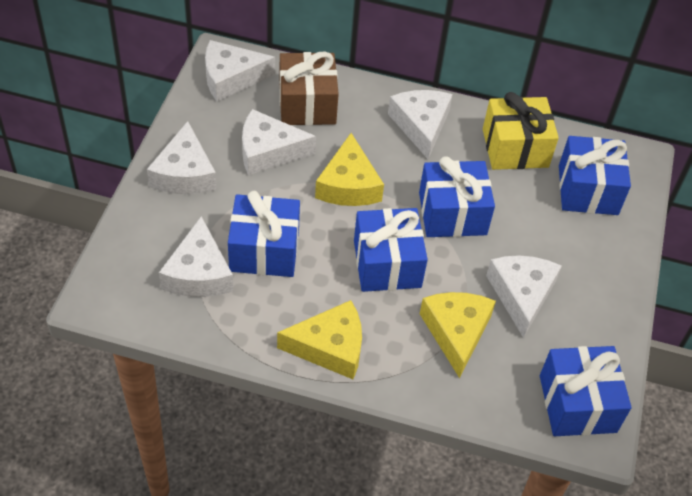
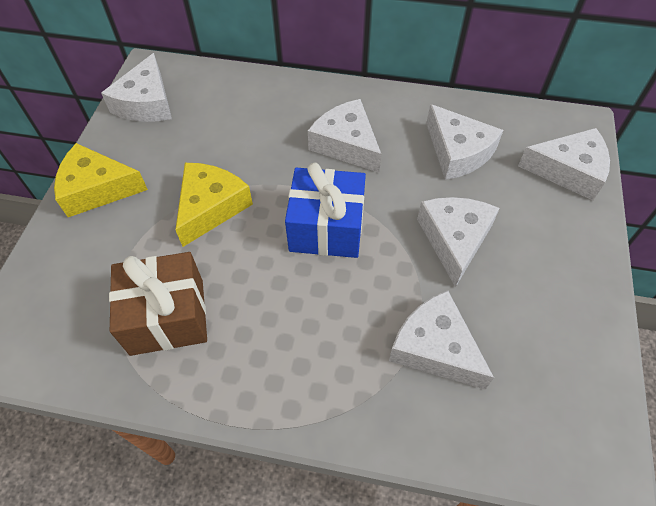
blue gift: 5 -> 1
yellow cheese: 3 -> 2
yellow gift: 1 -> 0

